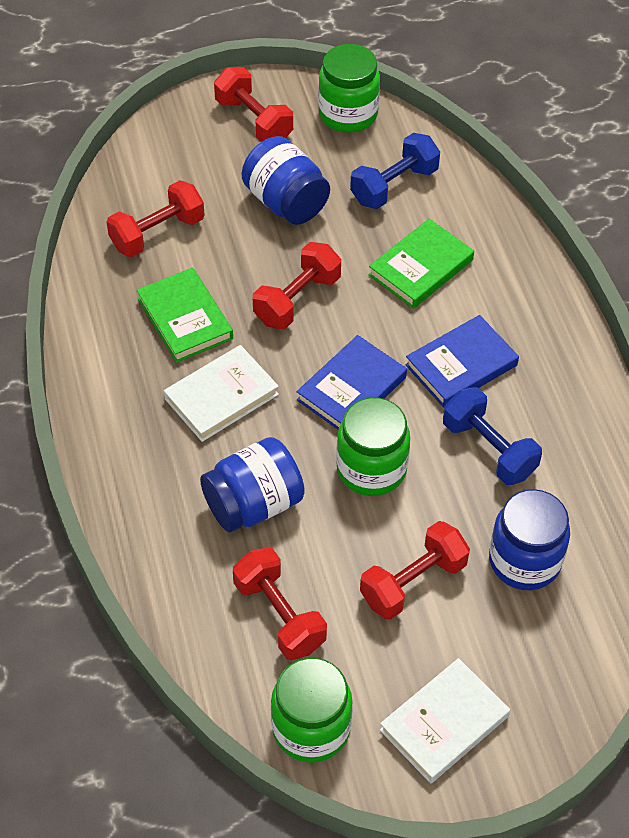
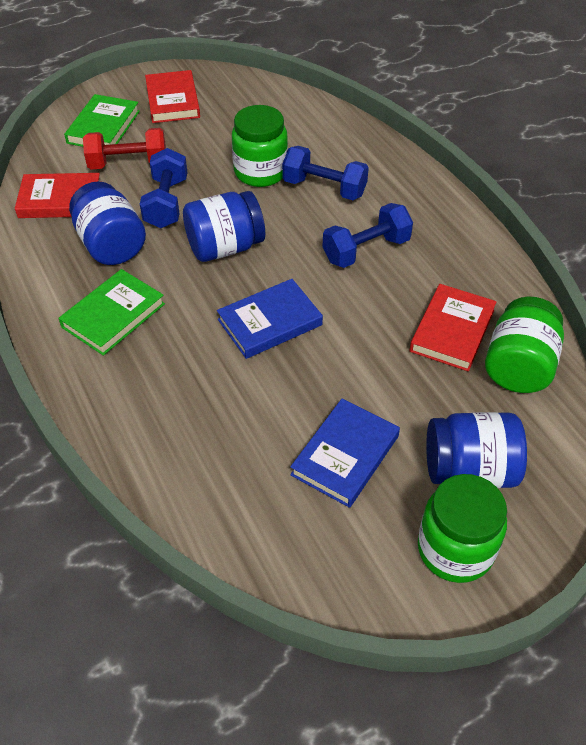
blue dumbbell: 2 -> 3
red book: 0 -> 3
red dumbbell: 5 -> 1
white book: 2 -> 0

